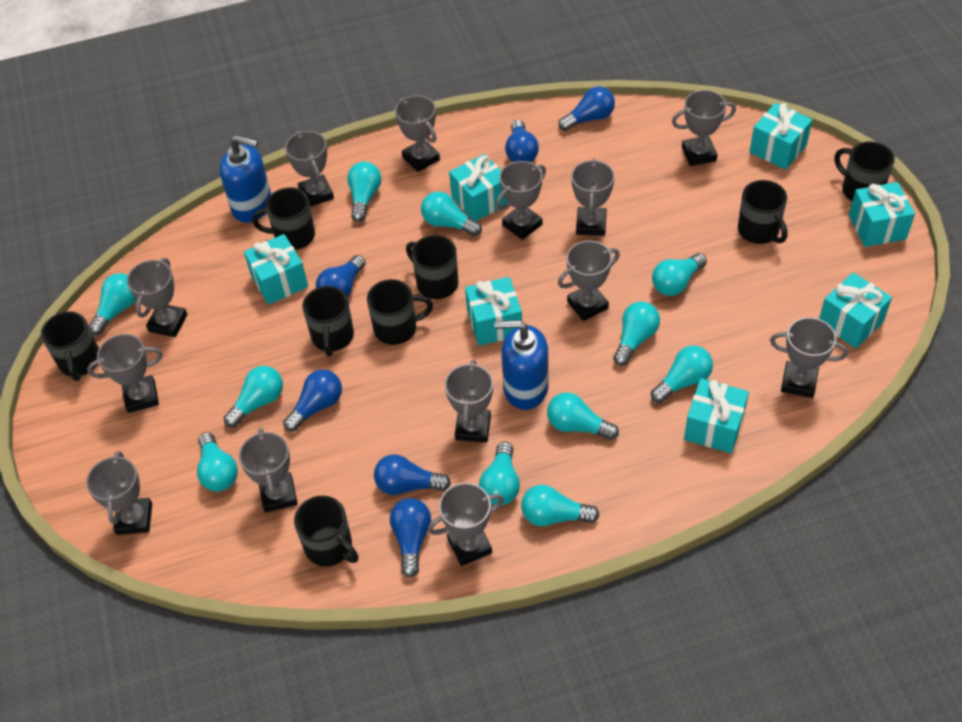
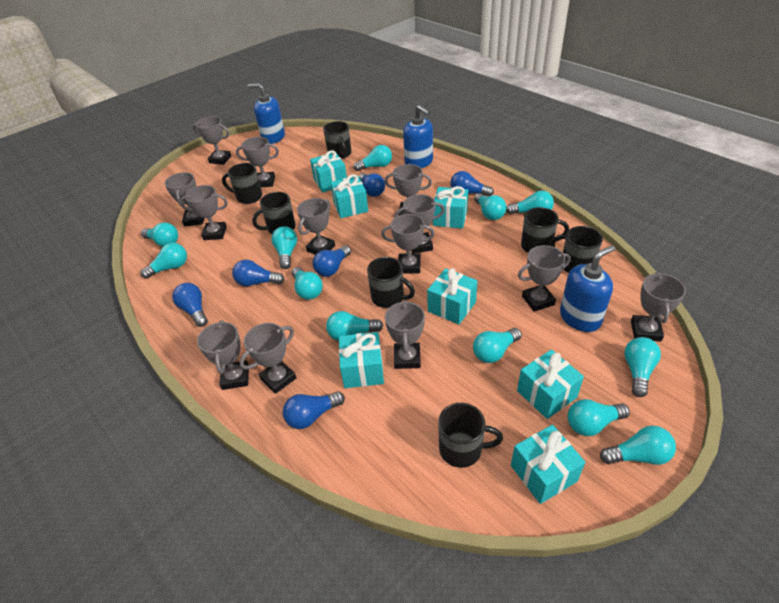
black mug: 8 -> 7
blue soap dispenser: 2 -> 3
turquoise light bulb: 11 -> 12

